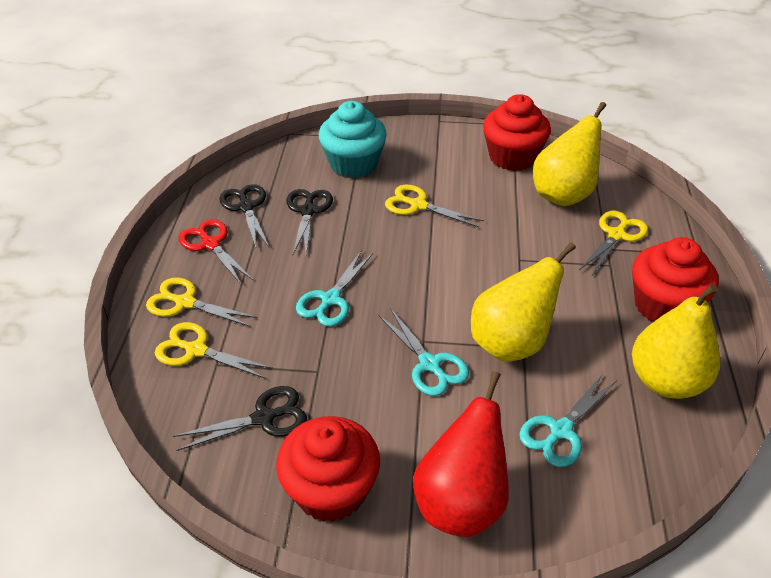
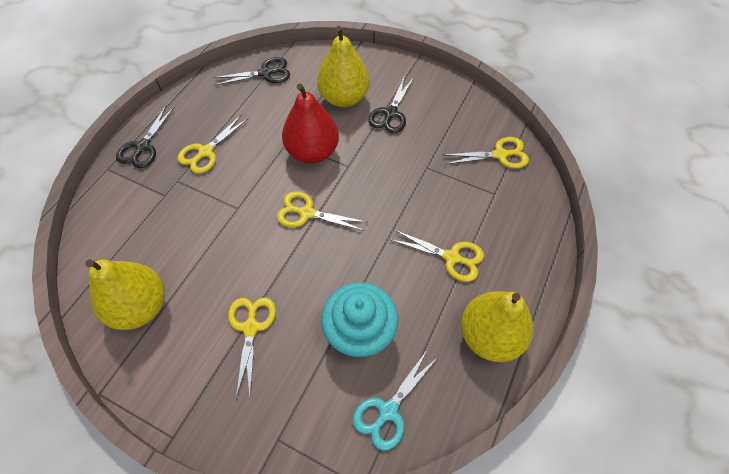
red cupcake: 3 -> 0
red scissors: 1 -> 0
turquoise scissors: 3 -> 1
yellow scissors: 4 -> 5

